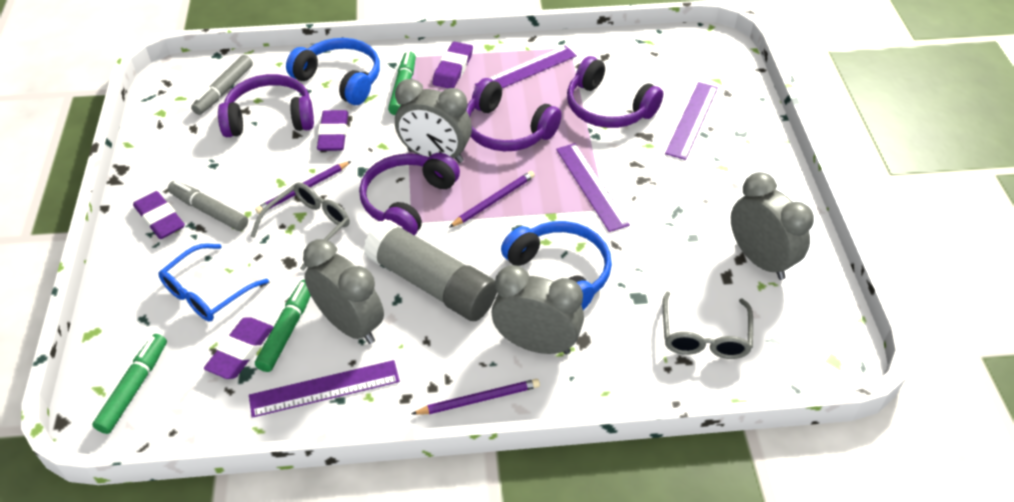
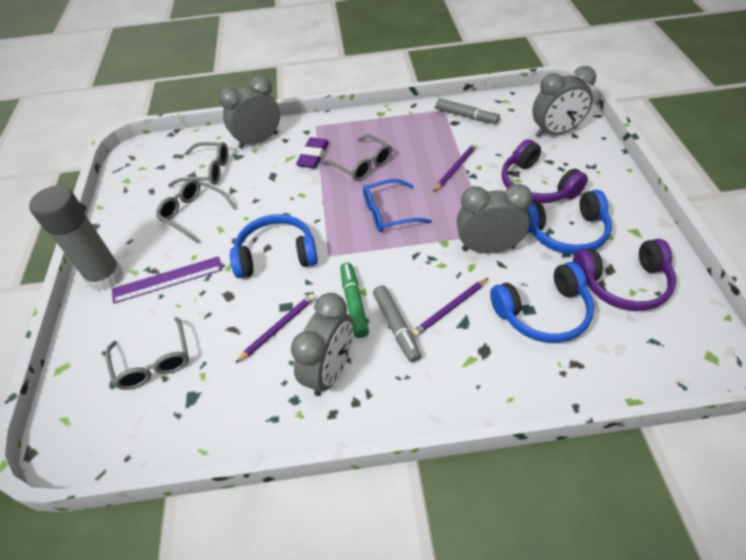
blue headphones: 2 -> 3
green marker: 3 -> 1
grey glasses: 2 -> 4
purple eraser: 4 -> 1
purple headphones: 4 -> 2
purple ruler: 4 -> 1

